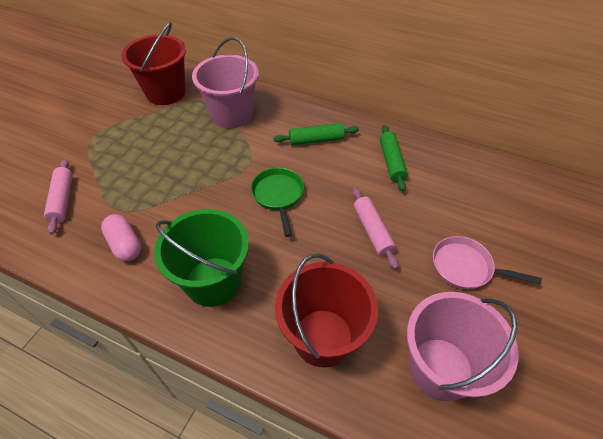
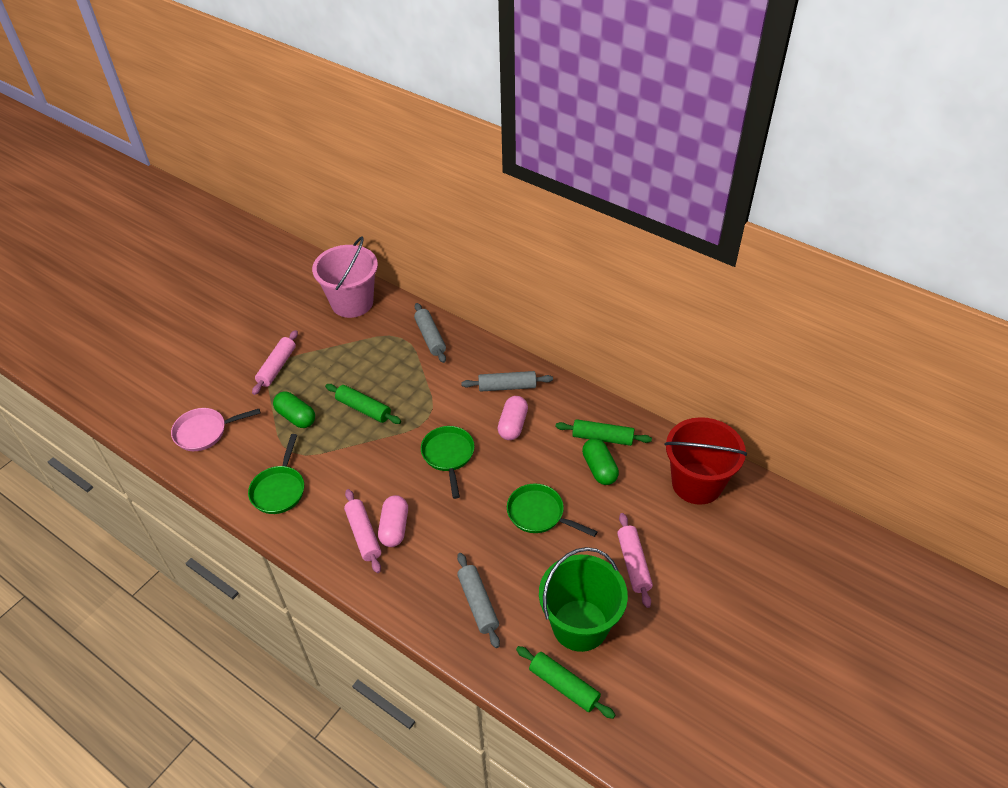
green capsule: 0 -> 2
green pan: 1 -> 3
green rolling pin: 2 -> 3
grey rolling pin: 0 -> 3
pink bucket: 2 -> 1
pink capsule: 1 -> 2
pink rolling pin: 2 -> 3
red bucket: 2 -> 1

